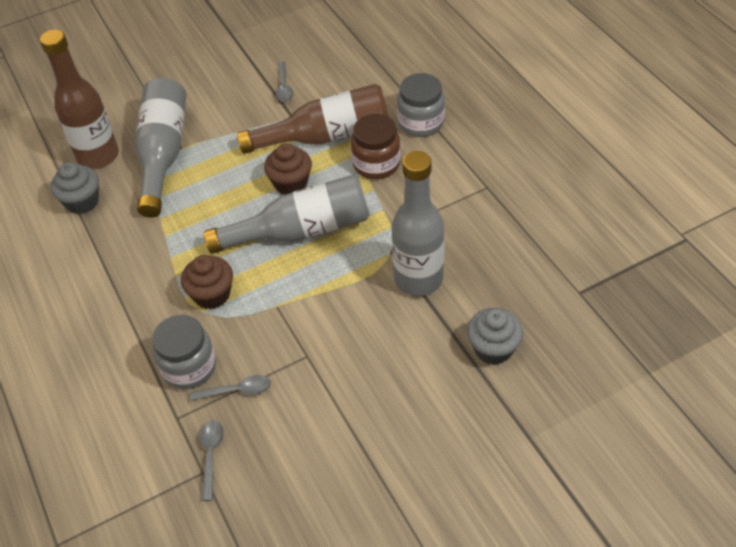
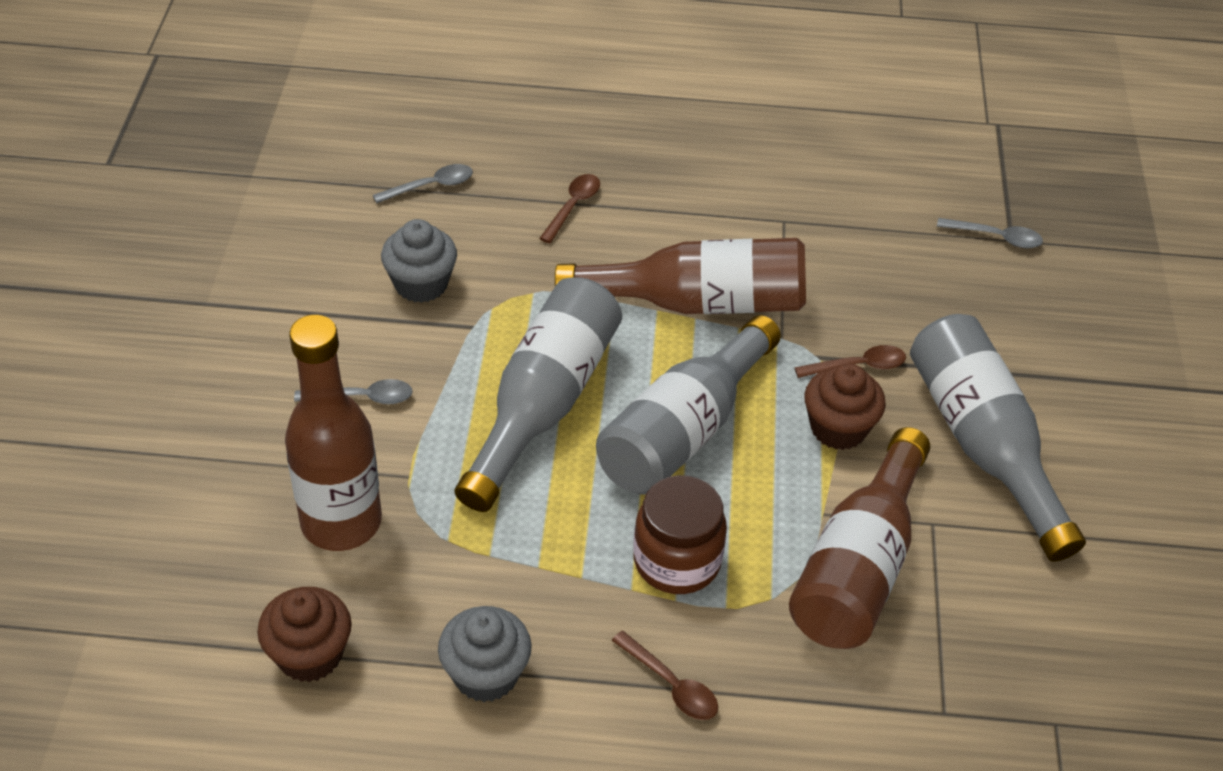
brown bottle: 2 -> 3
brown spoon: 0 -> 3
grey jar: 2 -> 0

